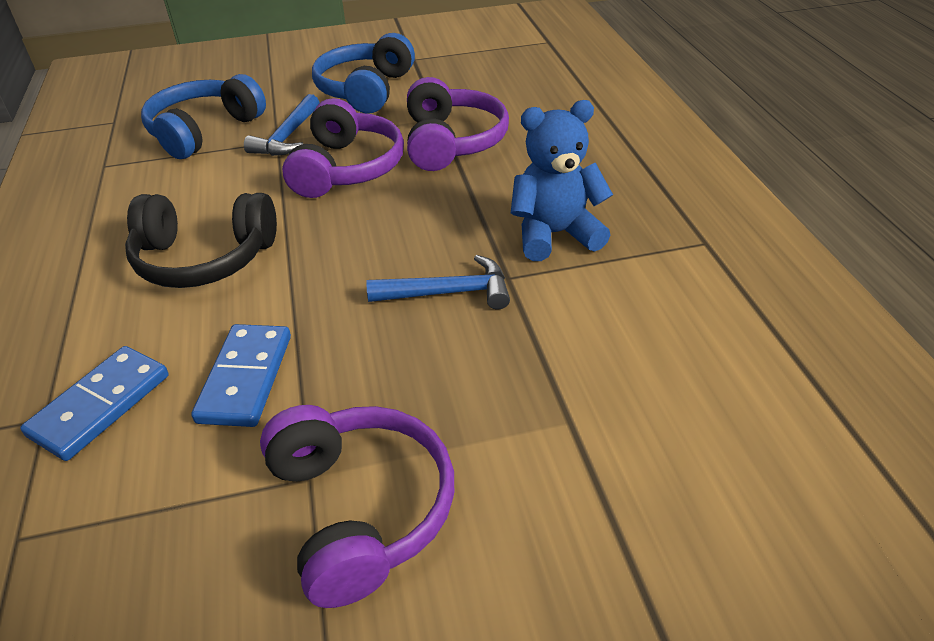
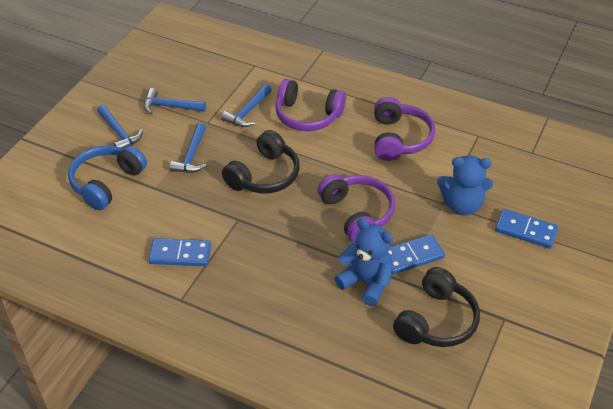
black headphones: 1 -> 2
blue domino: 2 -> 3
blue hammer: 2 -> 4
blue headphones: 2 -> 1
blue teddy bear: 1 -> 2

